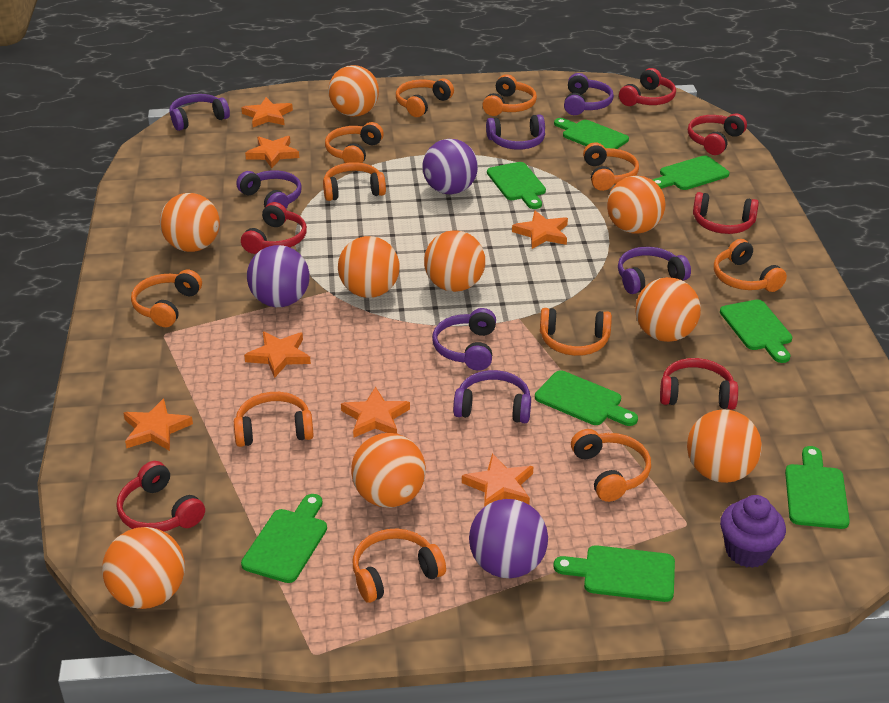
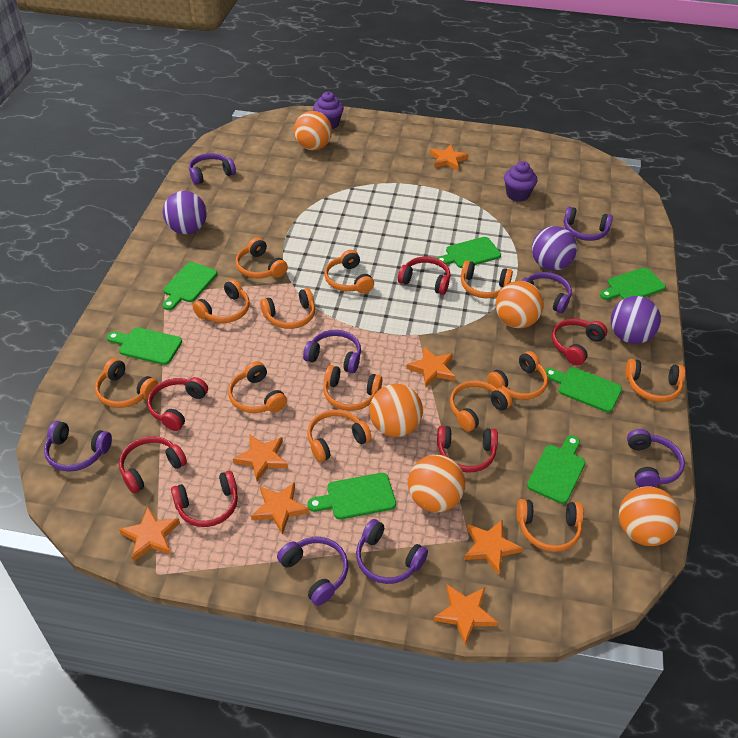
green cutting board: 8 -> 7
orange ball: 9 -> 5
orange headphones: 11 -> 13
purple cupcake: 1 -> 2
purple headphones: 7 -> 8

